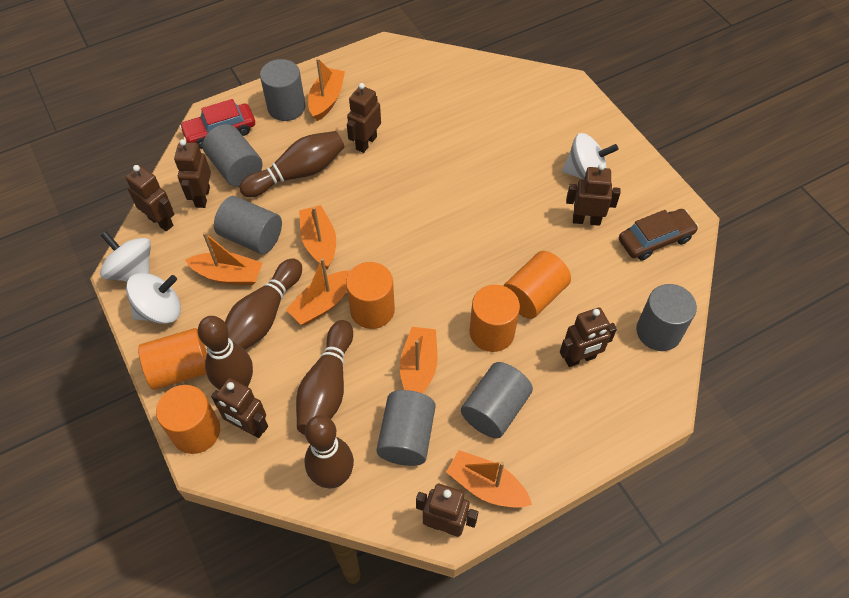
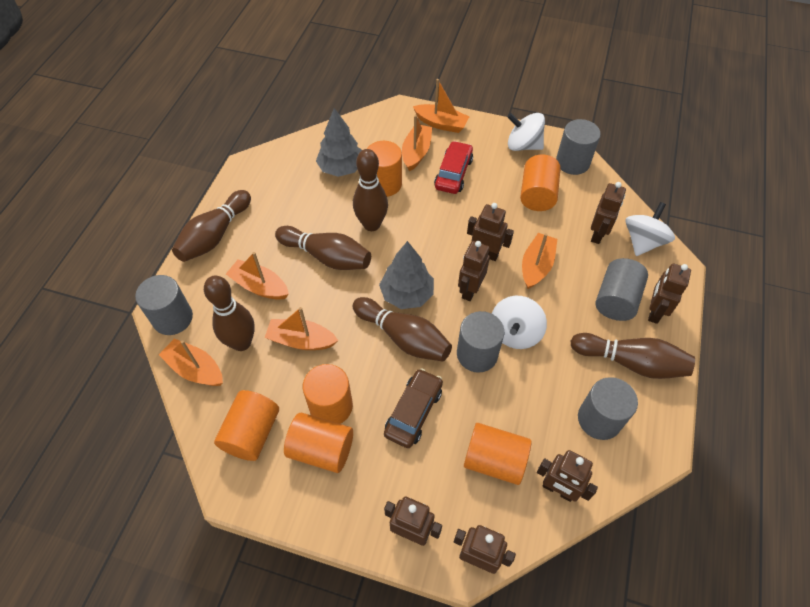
brown bowling pin: 5 -> 6
grey cylinder: 6 -> 5
grey tree: 0 -> 2
orange cylinder: 5 -> 6

